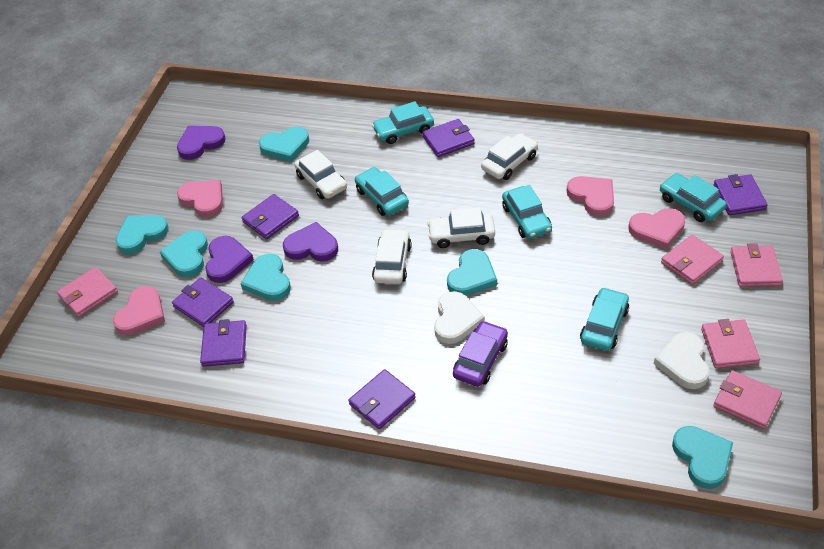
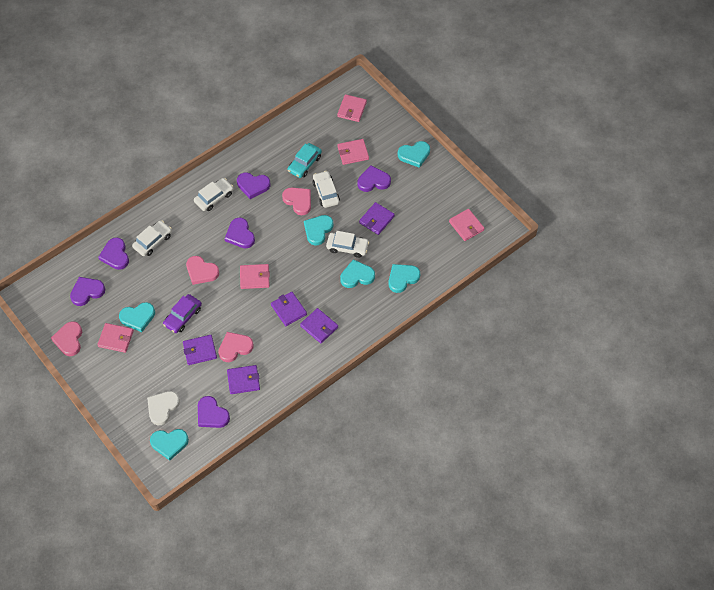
purple heart: 3 -> 6
purple wallet: 6 -> 5
turquoise car: 5 -> 1
white heart: 2 -> 1

